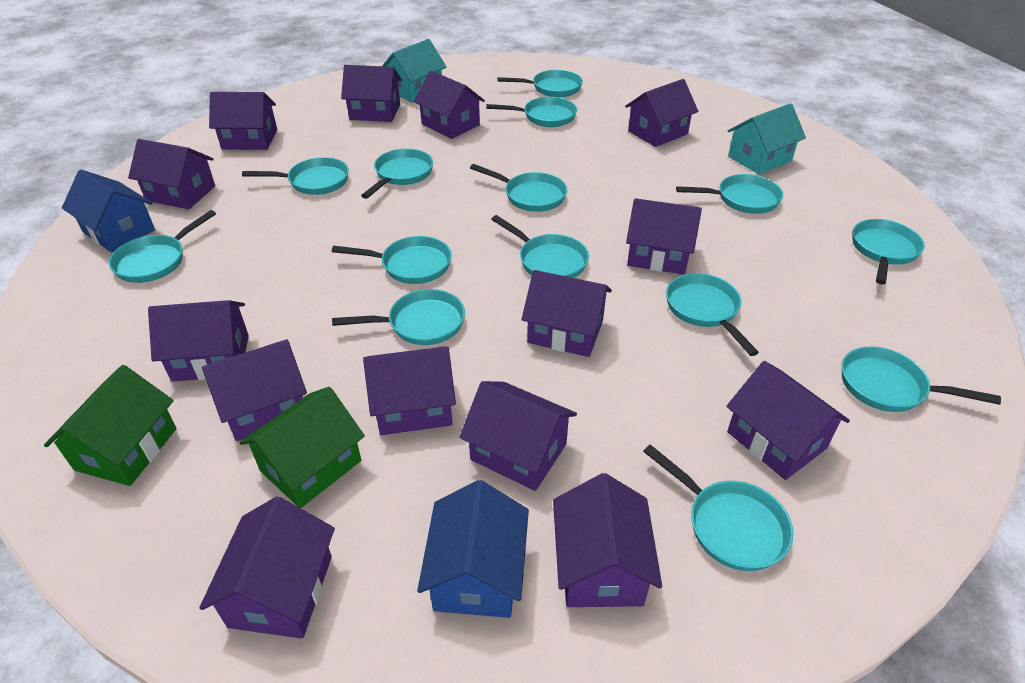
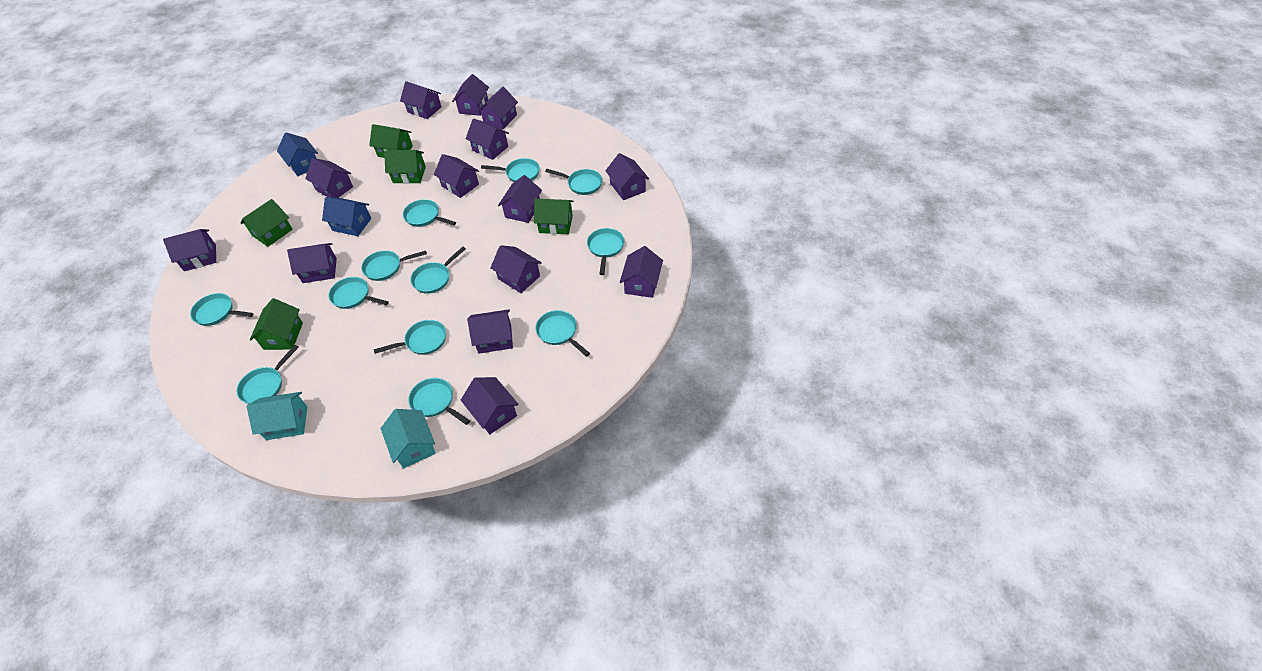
green house: 2 -> 5
turquoise pan: 14 -> 12

